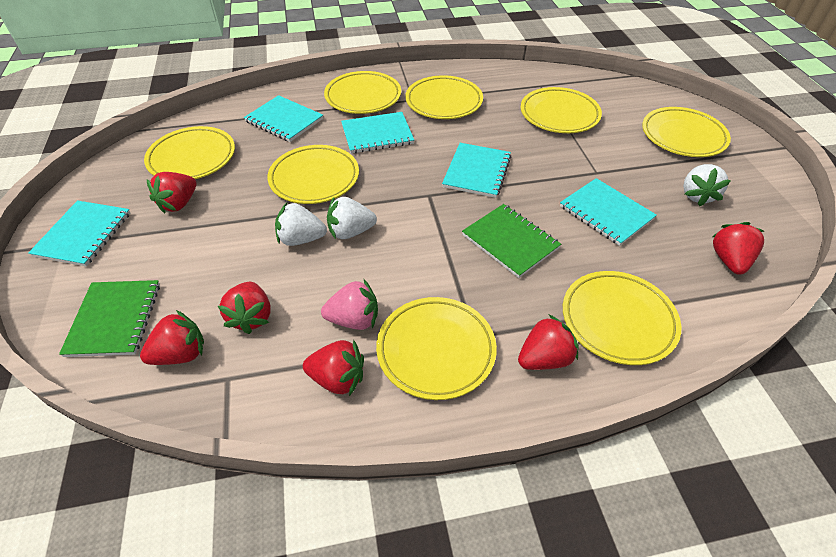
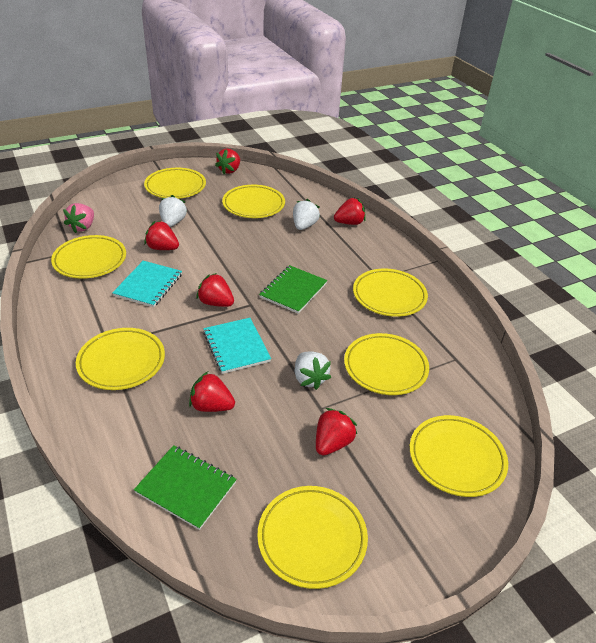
turquoise notebook: 5 -> 2

